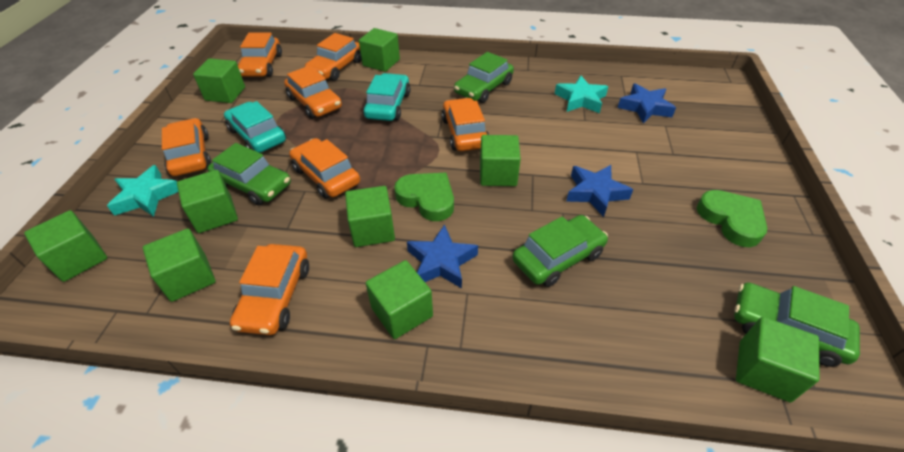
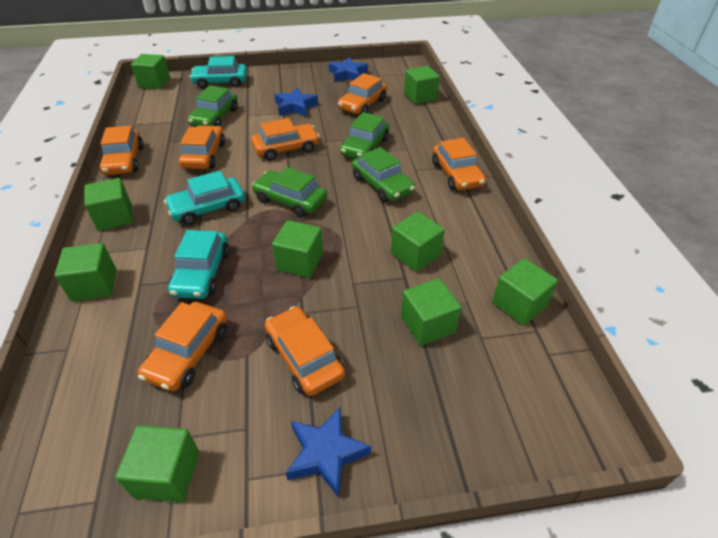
green heart: 2 -> 0
turquoise car: 2 -> 3
turquoise star: 2 -> 0

